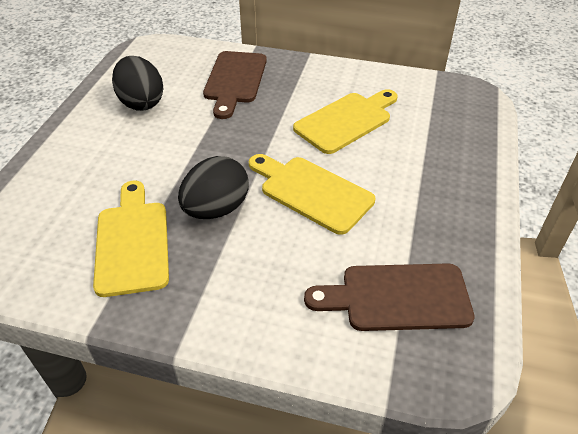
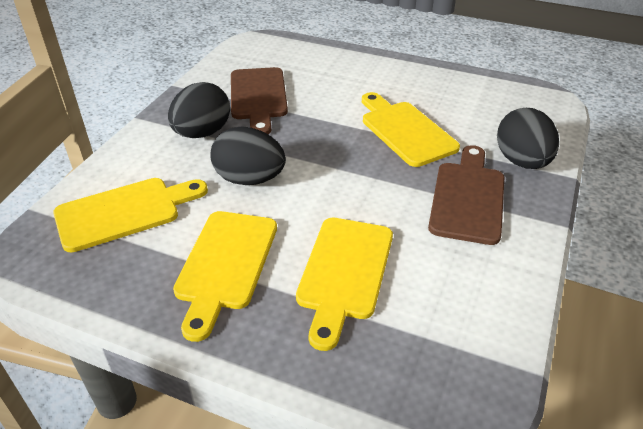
black egg: 2 -> 3
yellow cutting board: 3 -> 4

